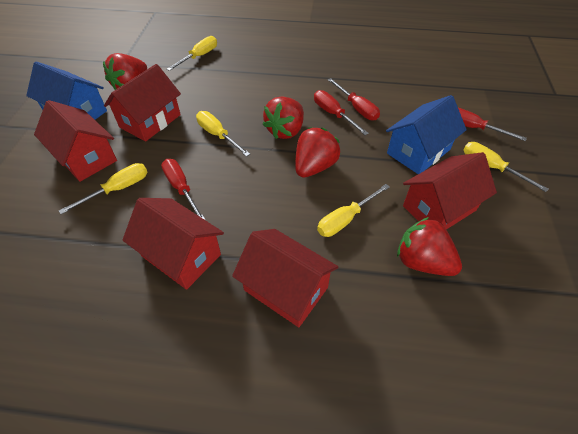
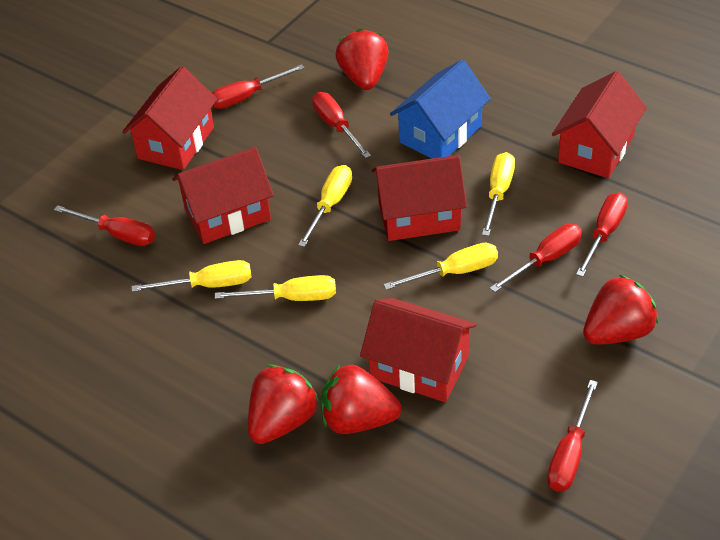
blue house: 2 -> 1
red screwdriver: 4 -> 6

